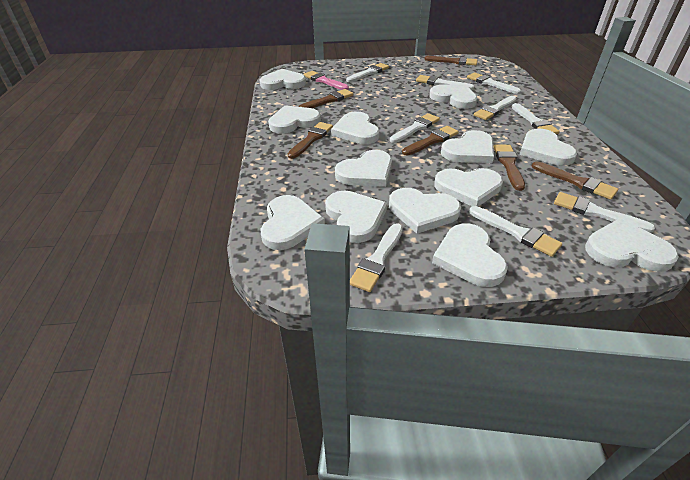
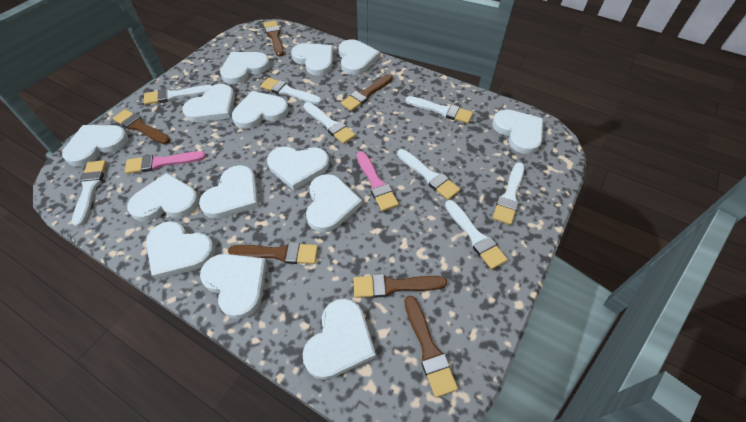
pink brush: 1 -> 2
white brush: 9 -> 8
white heart: 13 -> 14

